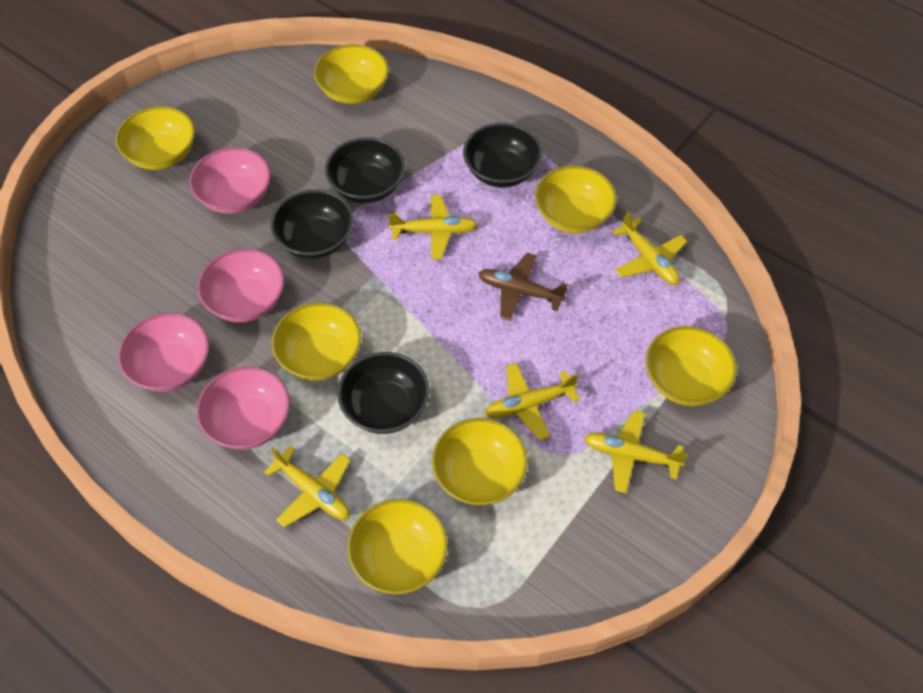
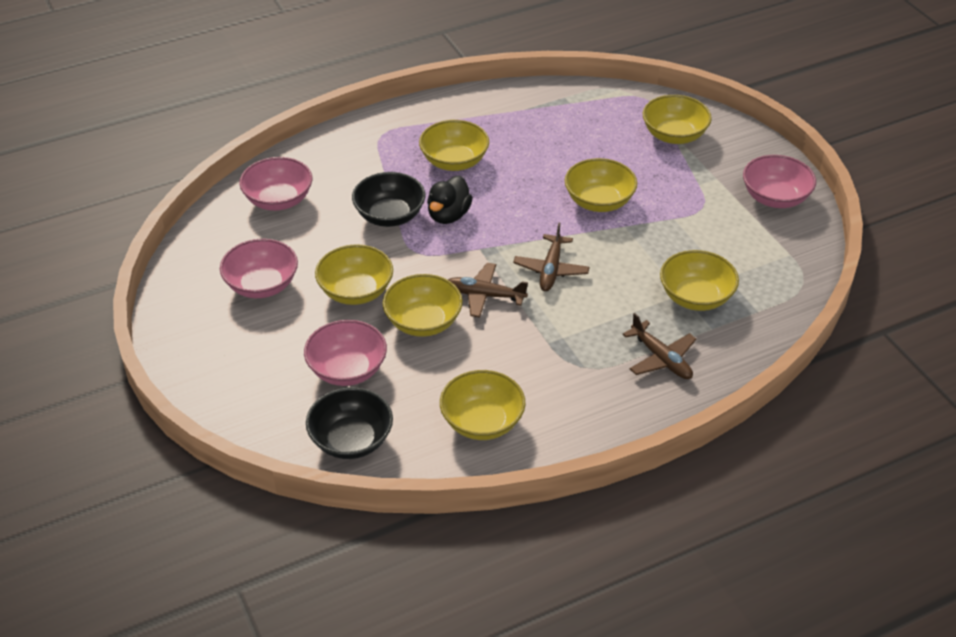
black bowl: 4 -> 2
black duck: 0 -> 1
brown plane: 1 -> 3
yellow plane: 5 -> 0

